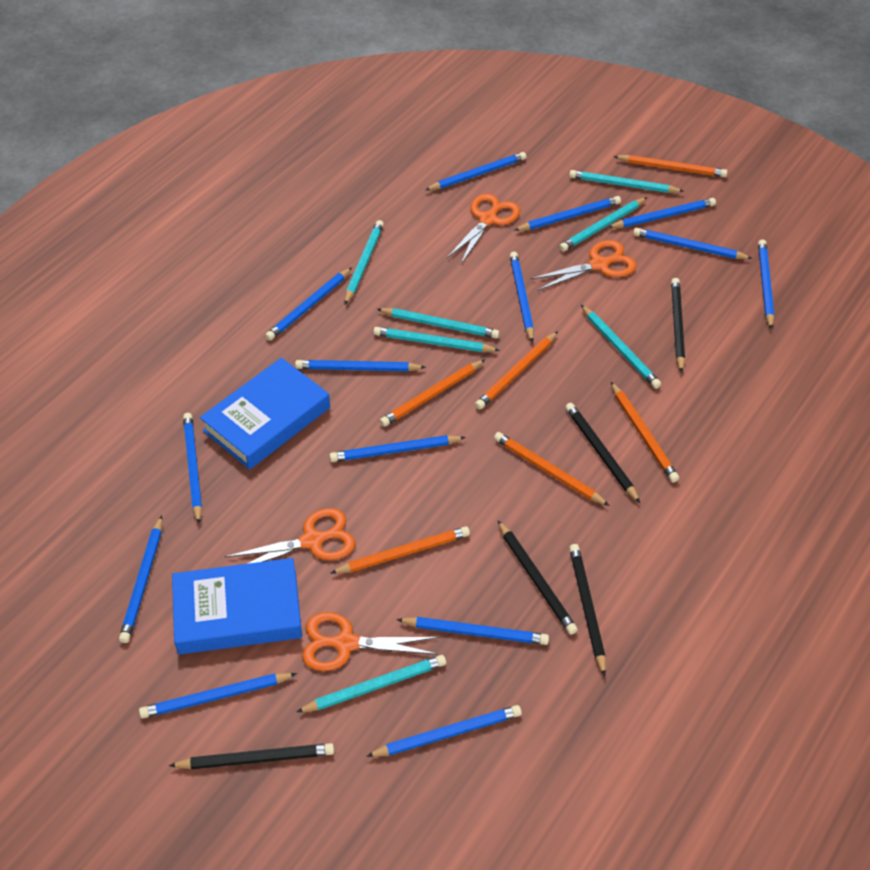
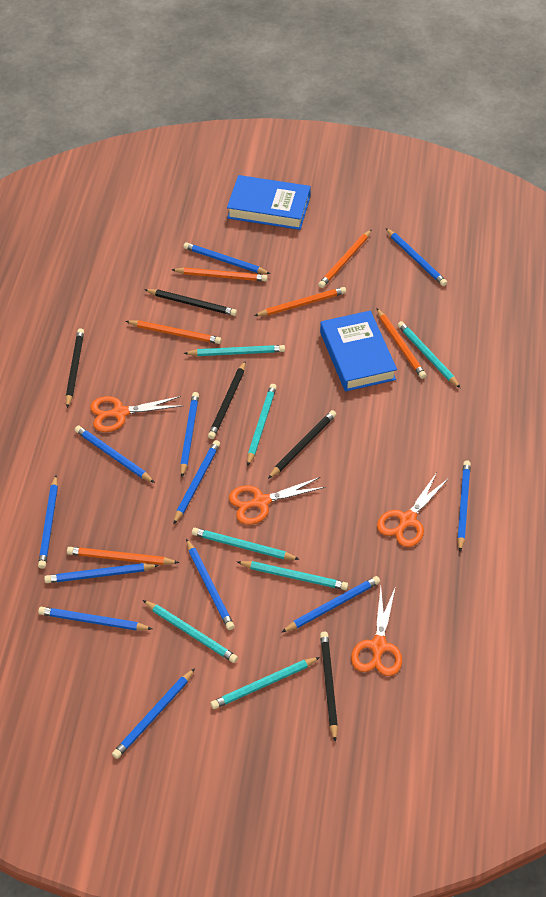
blue pencil: 14 -> 12

